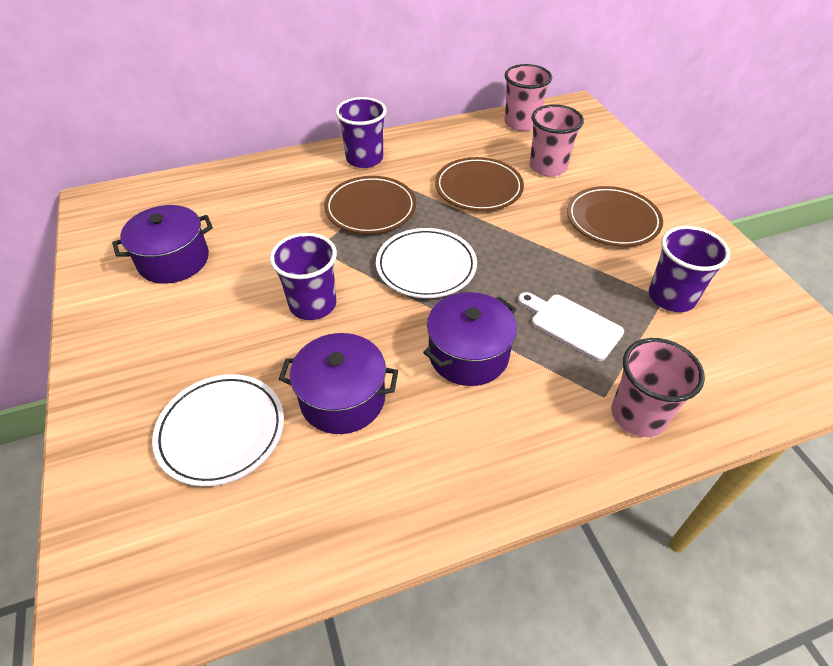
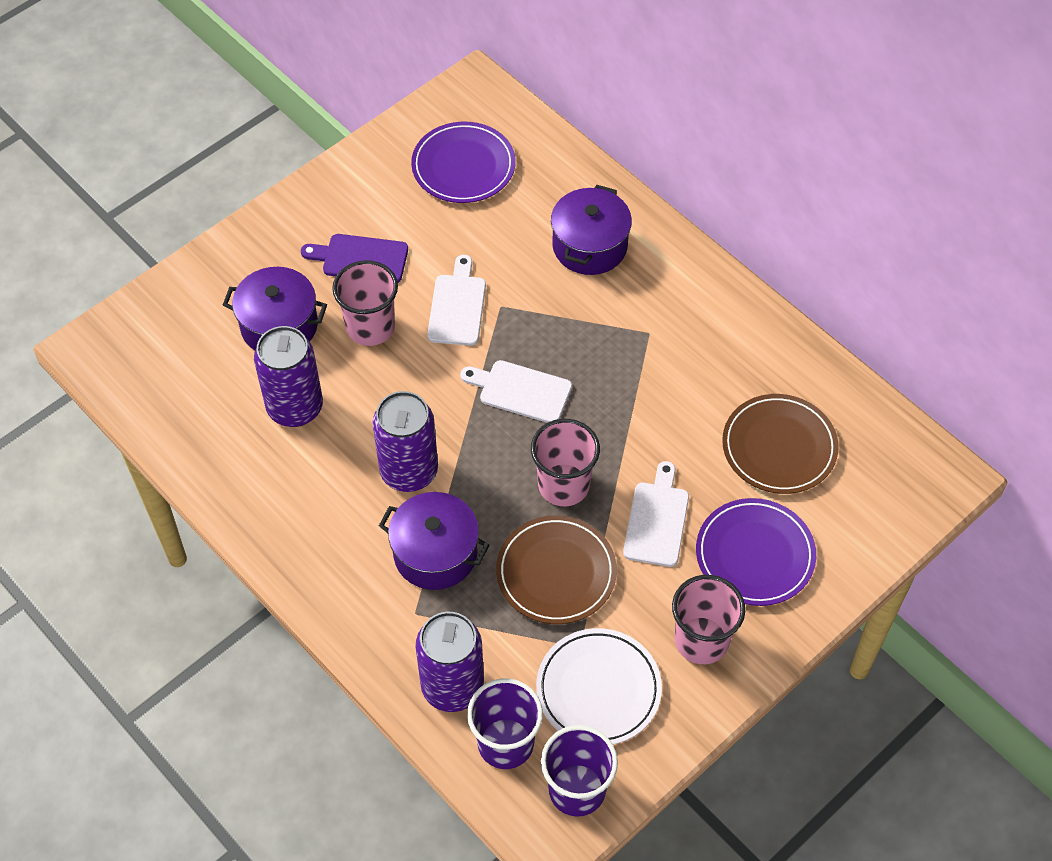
brown plate: 3 -> 2
purple can: 0 -> 3
purple cup: 3 -> 2
purple cutting board: 0 -> 1
purple plate: 0 -> 2
white cutting board: 1 -> 3
white plate: 2 -> 1

